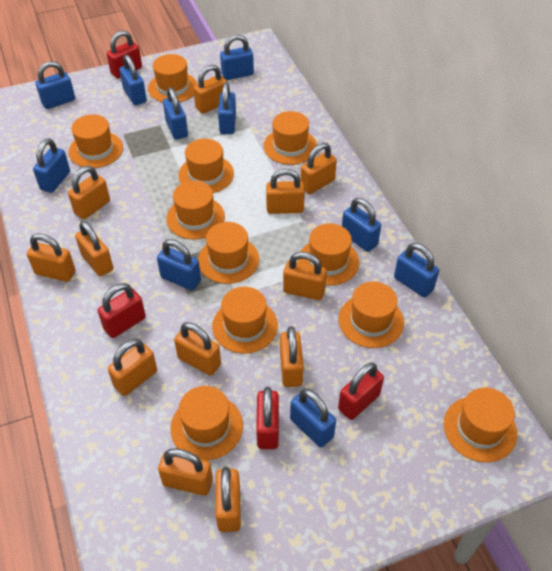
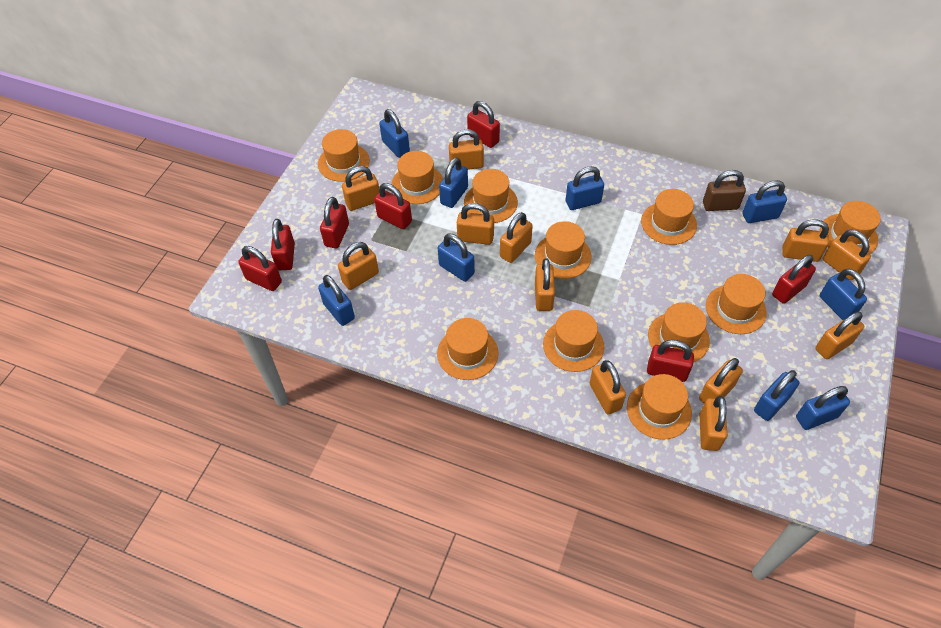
blue padlock: 10 -> 9
brown padlock: 0 -> 1
red padlock: 4 -> 7

